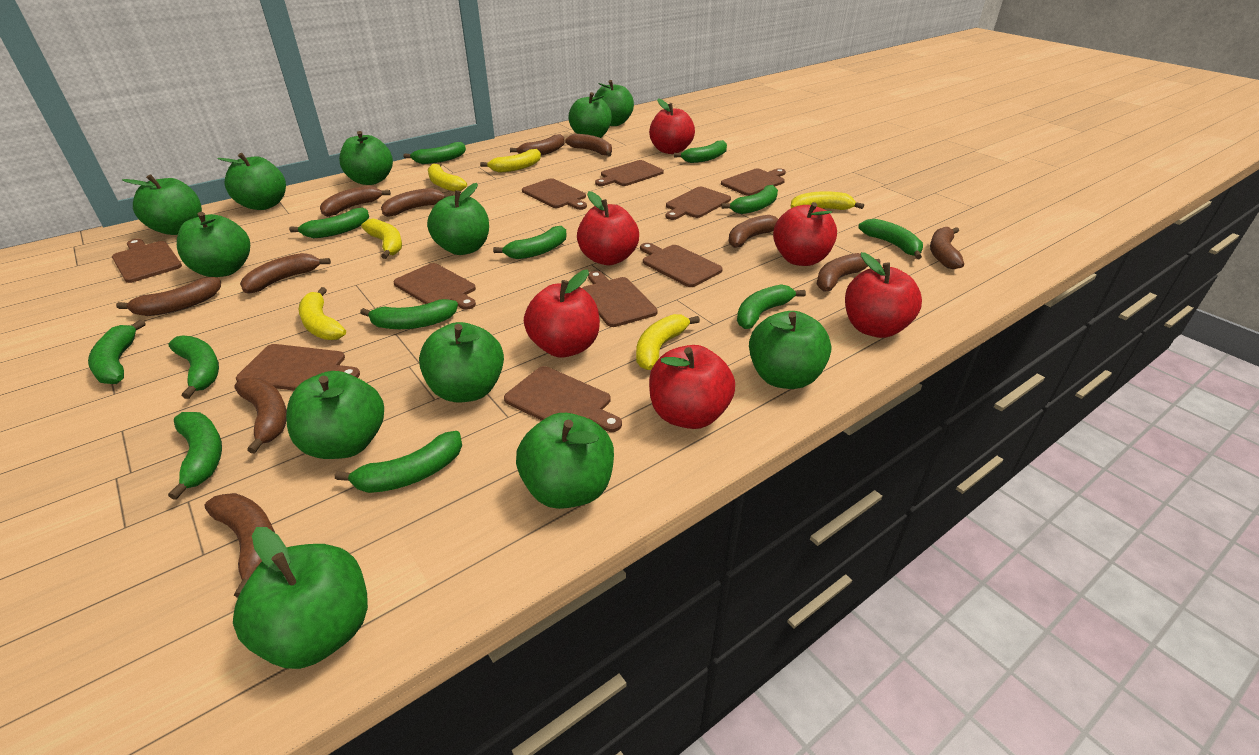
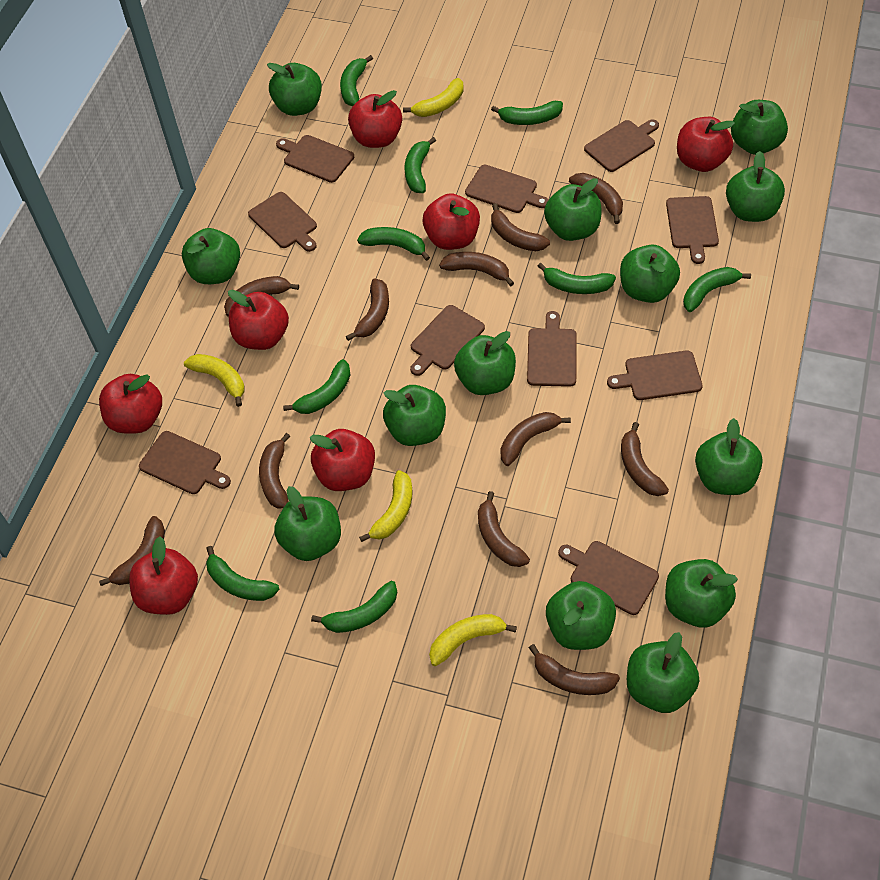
green apple: 12 -> 13
green banana: 12 -> 9
red apple: 6 -> 7
yellow banana: 6 -> 4

